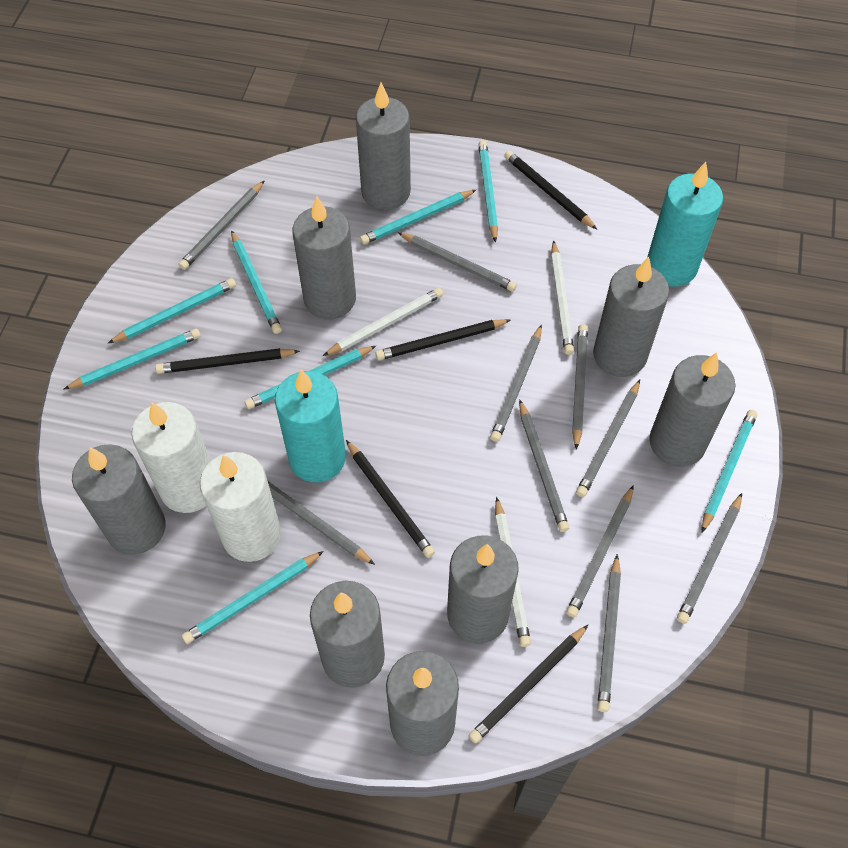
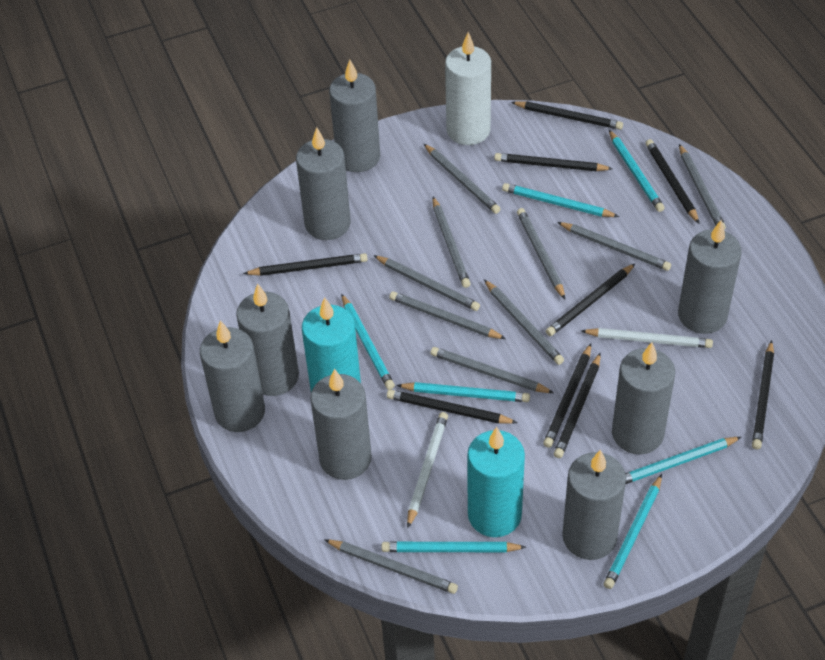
black pencil: 5 -> 9
turquoise pencil: 8 -> 7
white candle: 2 -> 1
white pencil: 3 -> 2

